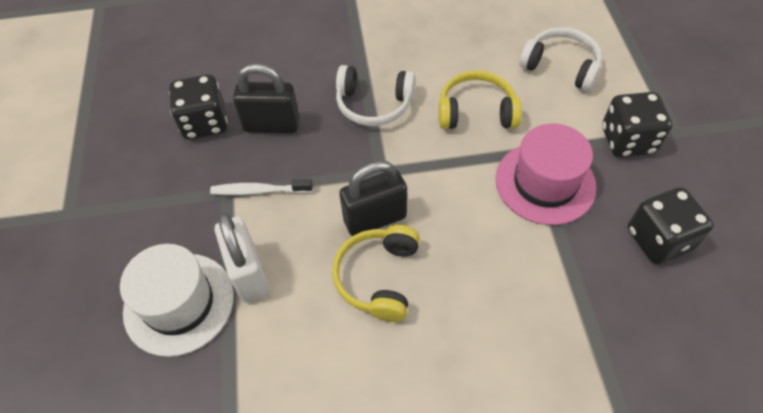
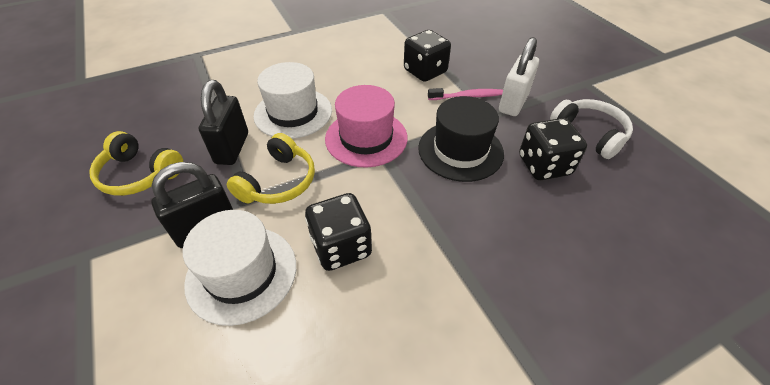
black hat: 0 -> 1
pink toothbrush: 0 -> 1
white hat: 1 -> 2
white headphones: 2 -> 1
white toothbrush: 1 -> 0

